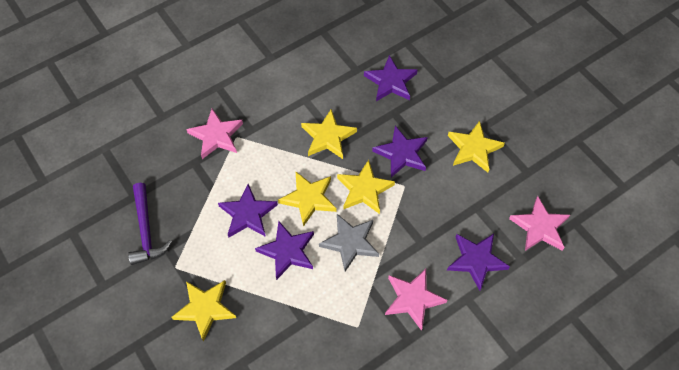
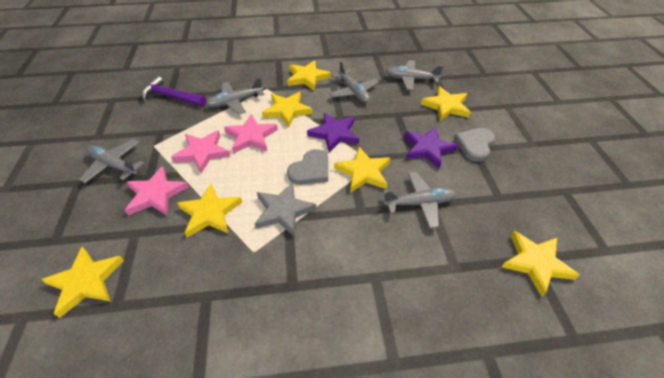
grey heart: 0 -> 2
grey plane: 0 -> 5
purple star: 5 -> 2
yellow star: 5 -> 7

